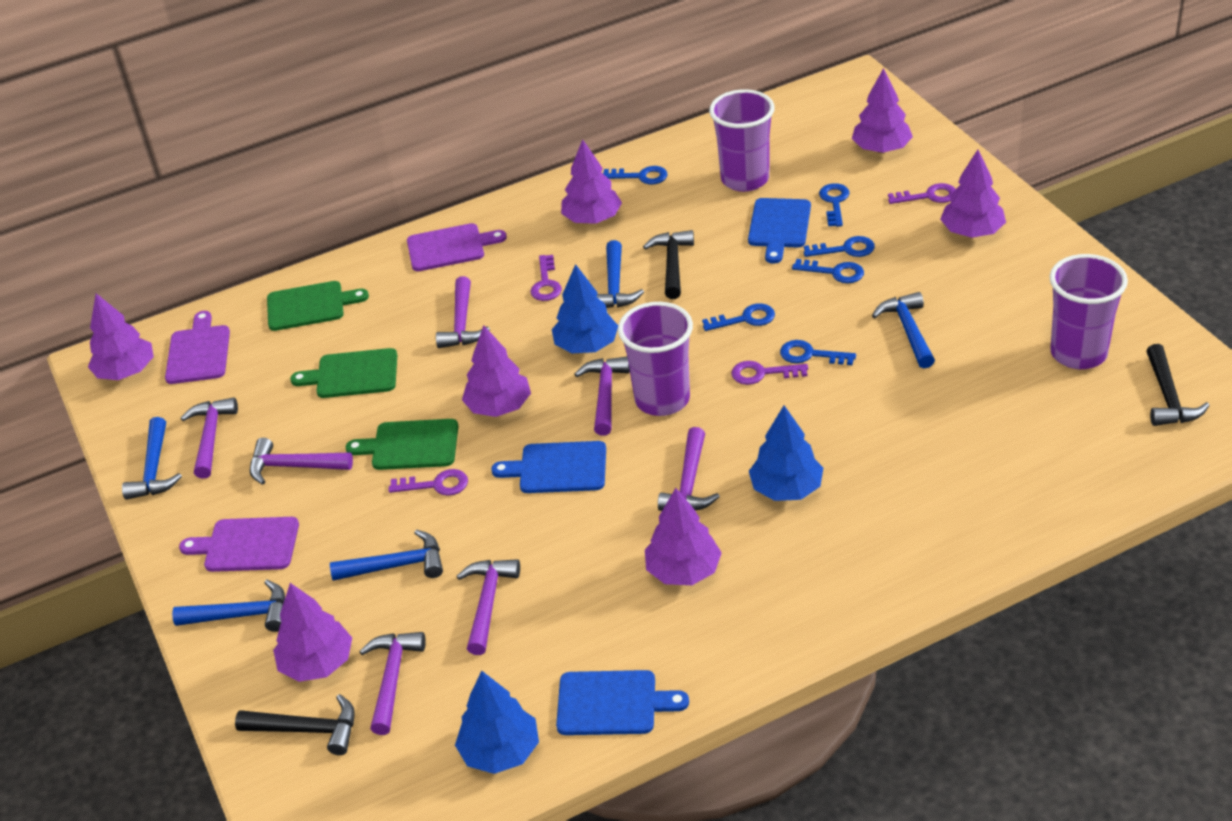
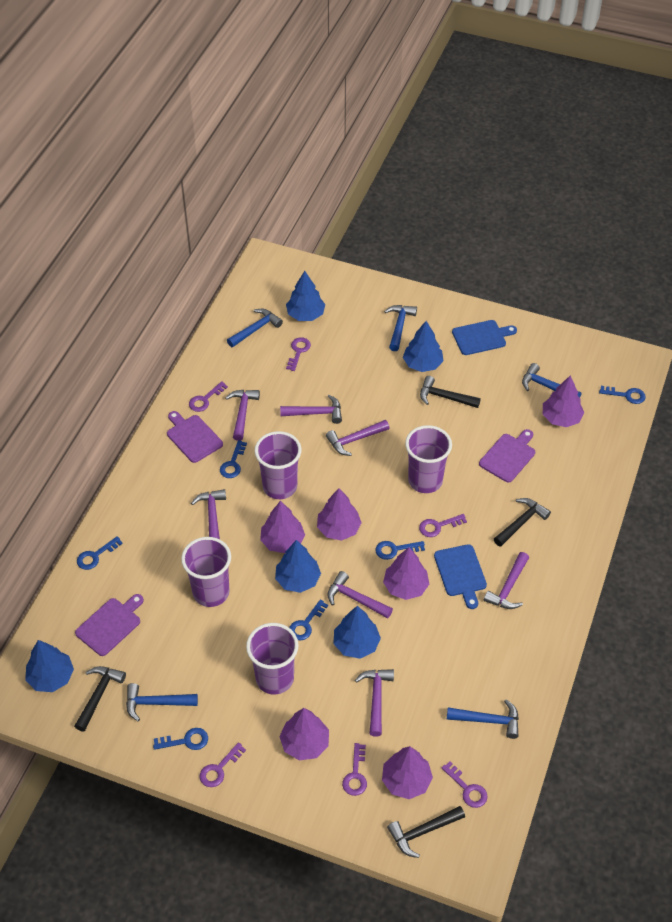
black hammer: 3 -> 4
blue cutting board: 3 -> 2
blue tree: 3 -> 5
green cutting board: 3 -> 0
purple cup: 3 -> 4
purple key: 4 -> 6
purple tree: 7 -> 6

